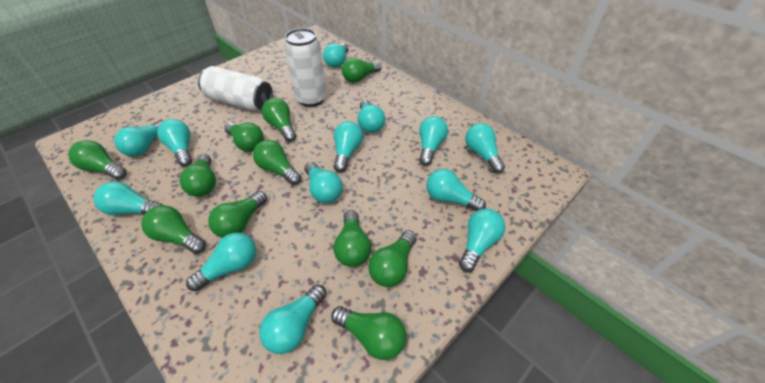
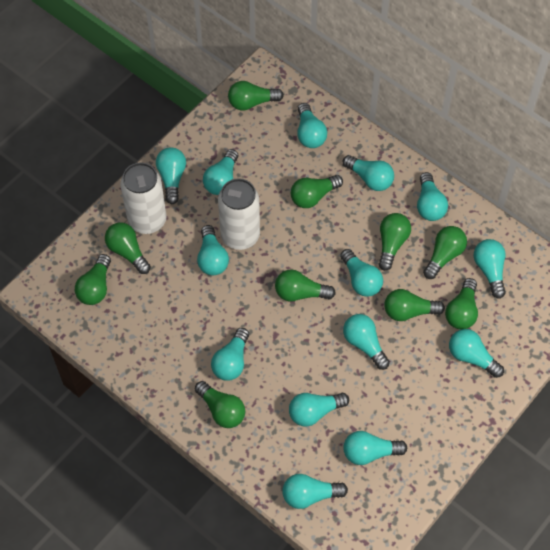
green light bulb: 11 -> 10
turquoise light bulb: 13 -> 14

